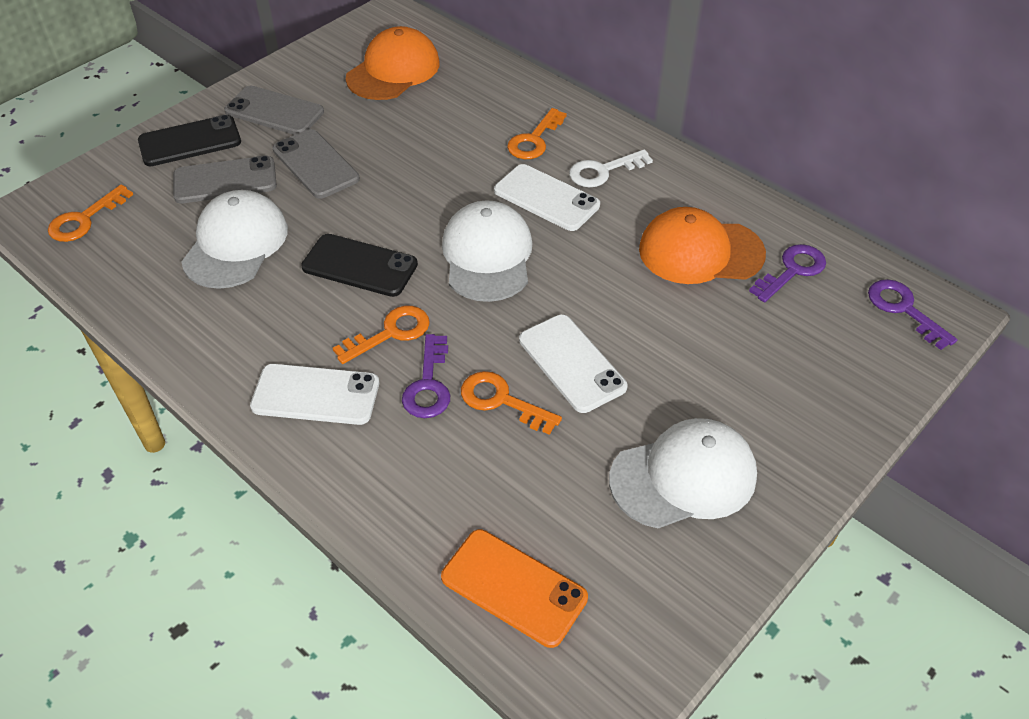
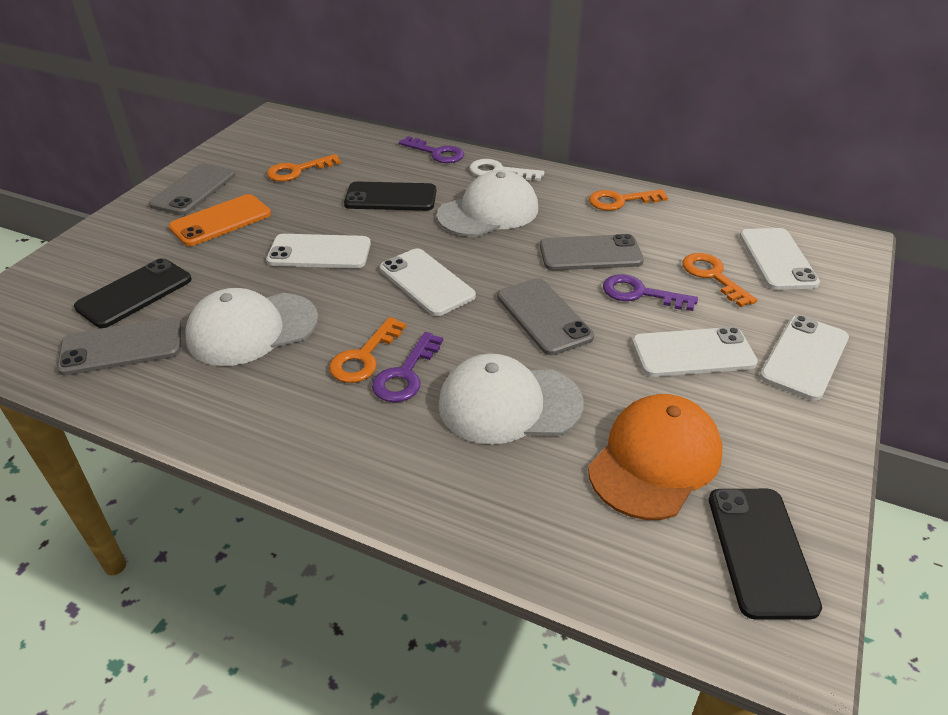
black phone: 2 -> 3
grey phone: 3 -> 4
orange cap: 2 -> 1
white phone: 3 -> 5

